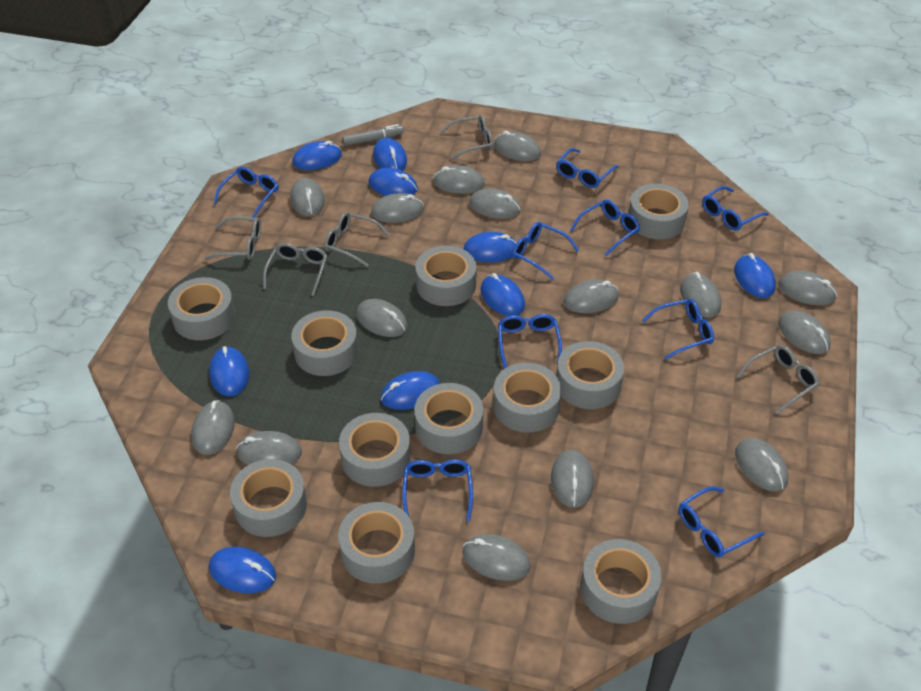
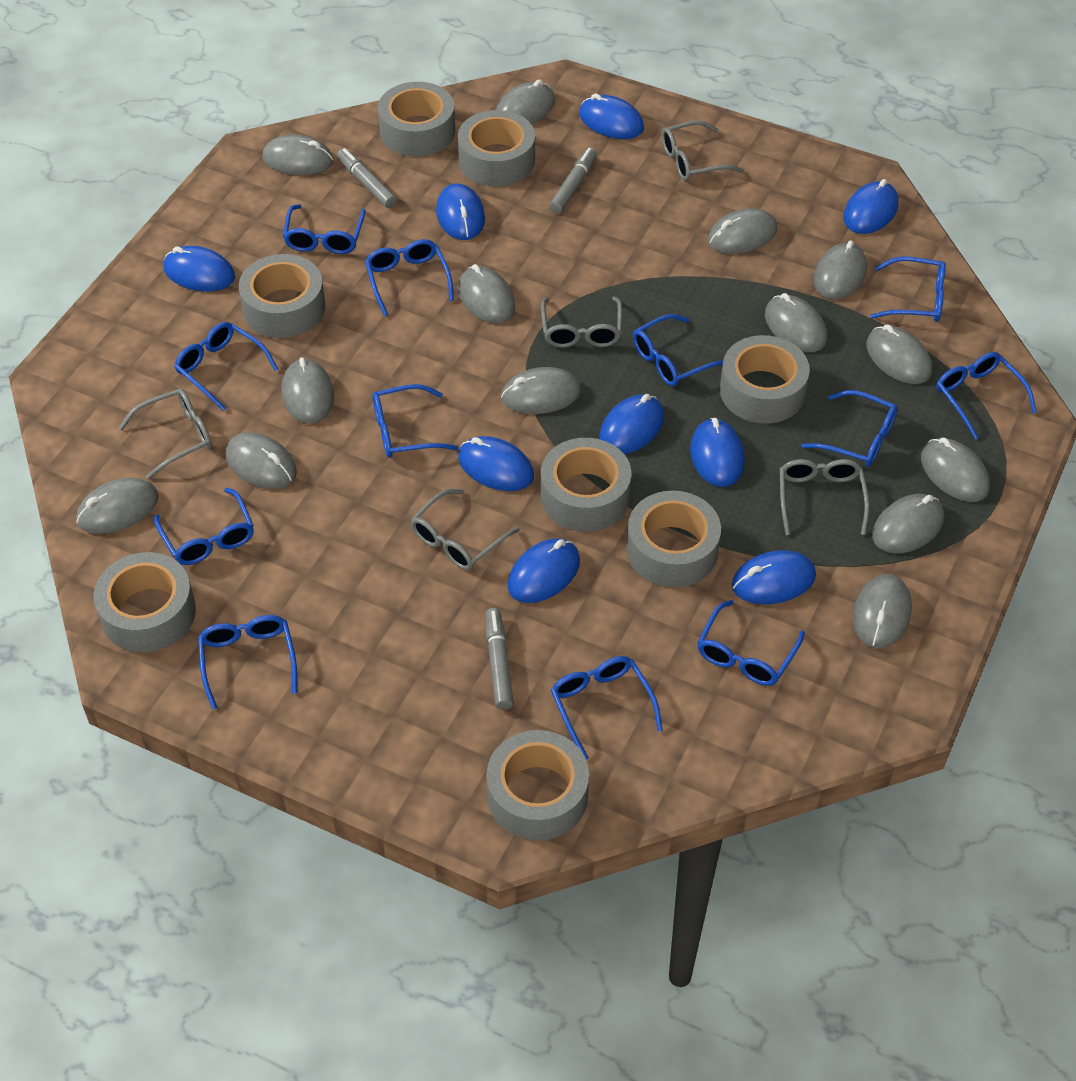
blue glasses: 9 -> 12
grey marker: 1 -> 3
grey mouse: 15 -> 14
grey tape: 11 -> 8

